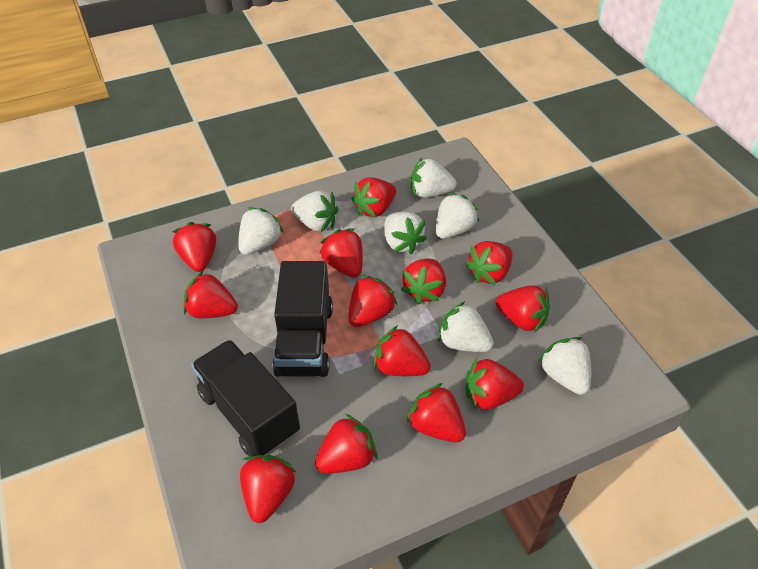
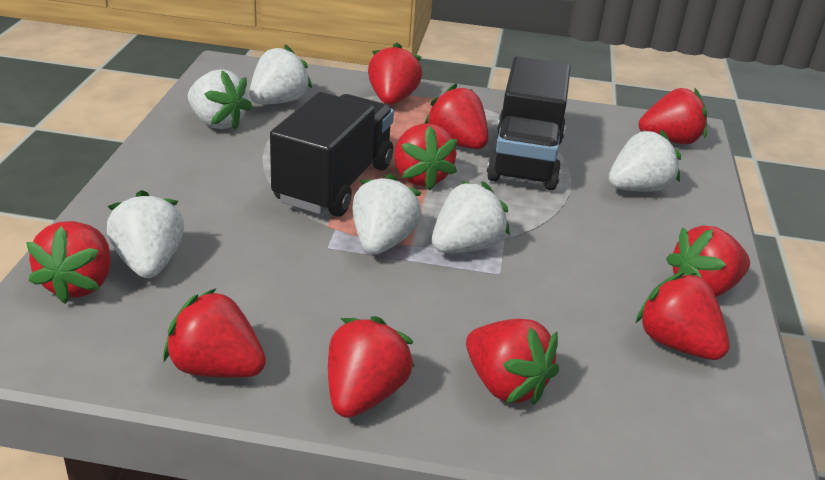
red strawberry: 13 -> 10
white strawberry: 7 -> 6

